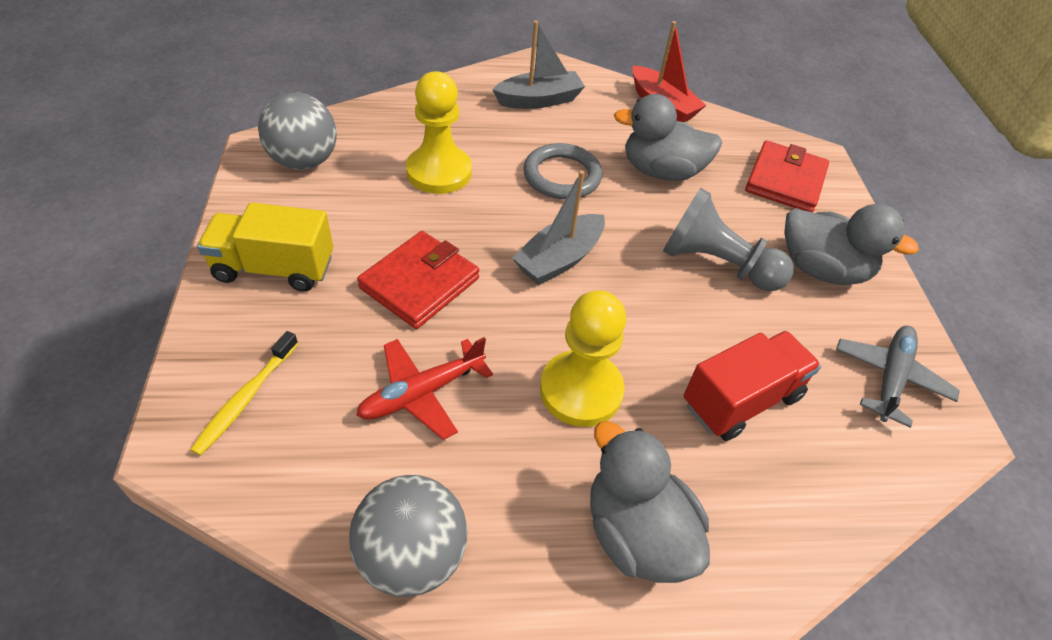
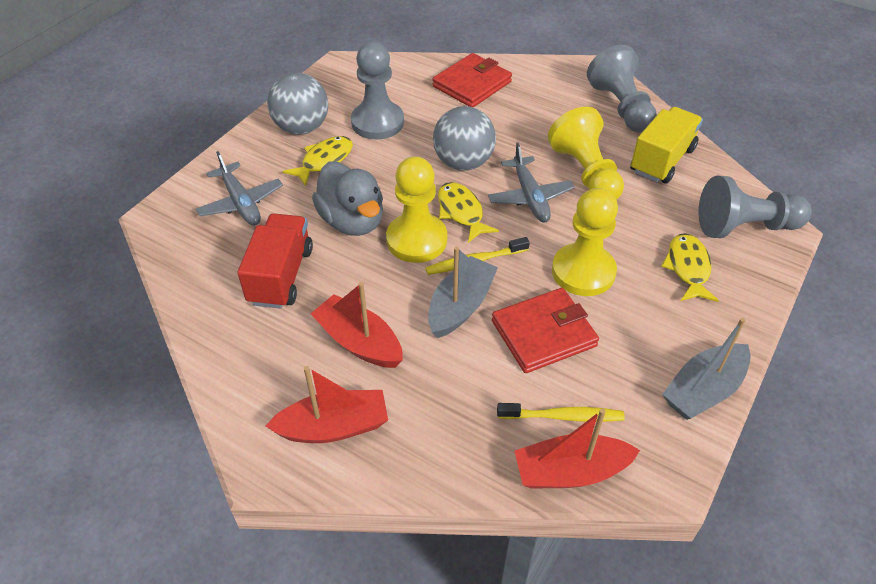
grey duck: 3 -> 1
grey pawn: 1 -> 3
grey plane: 1 -> 2
grey ring: 1 -> 0
red boat: 1 -> 3
red plane: 1 -> 0
yellow fish: 0 -> 3
yellow pawn: 2 -> 3
yellow toothbrush: 1 -> 2

